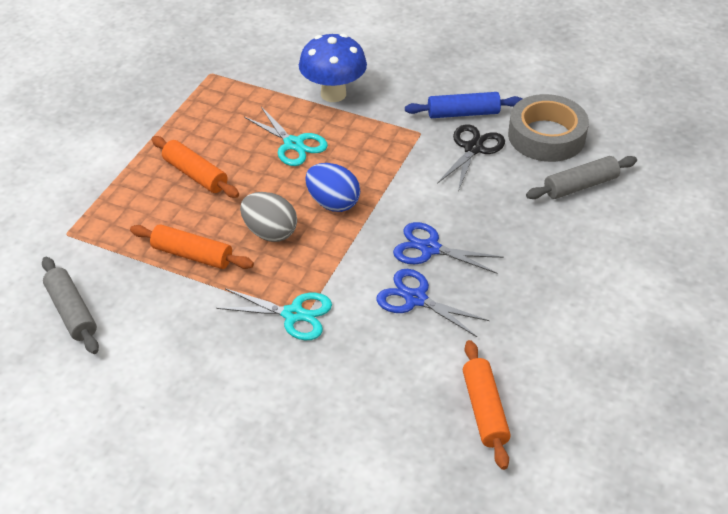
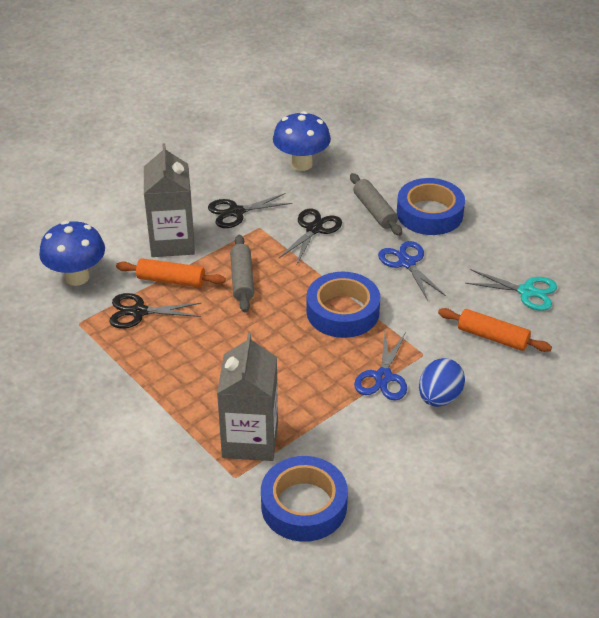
black scissors: 1 -> 3
blue mushroom: 1 -> 2
blue rolling pin: 1 -> 0
blue tape: 0 -> 3
grey carton: 0 -> 2
grey egg: 1 -> 0
grey tape: 1 -> 0
orange rolling pin: 3 -> 2
turquoise scissors: 2 -> 1

